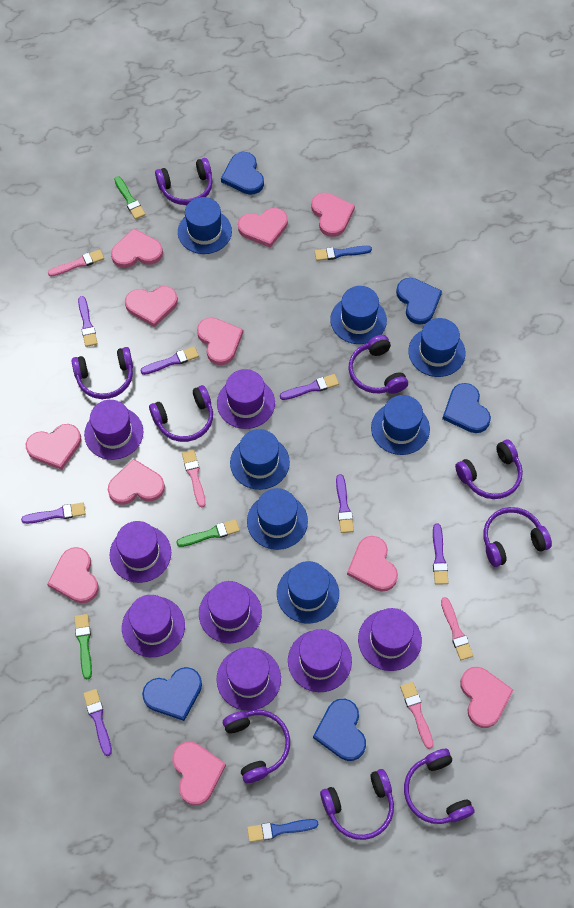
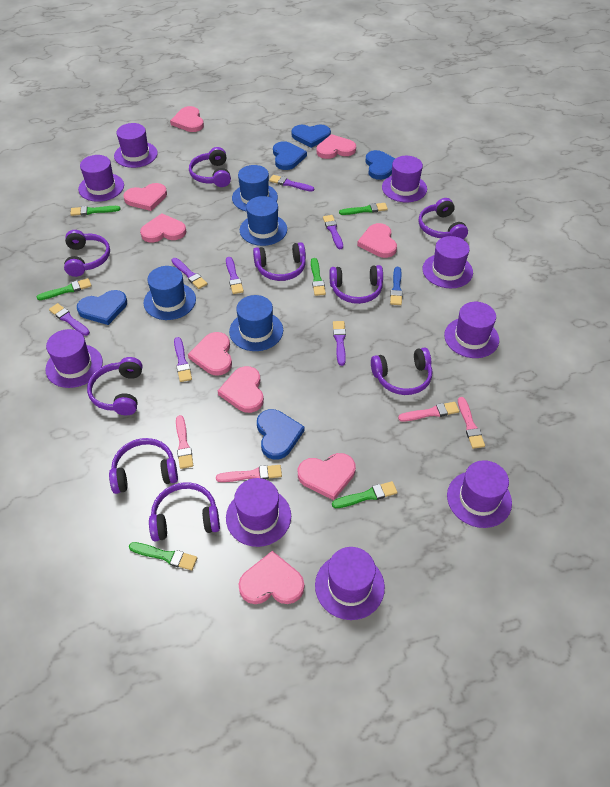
blue brush: 2 -> 1
blue hat: 7 -> 4
green brush: 3 -> 6
pink heart: 11 -> 9
purple hat: 8 -> 9

